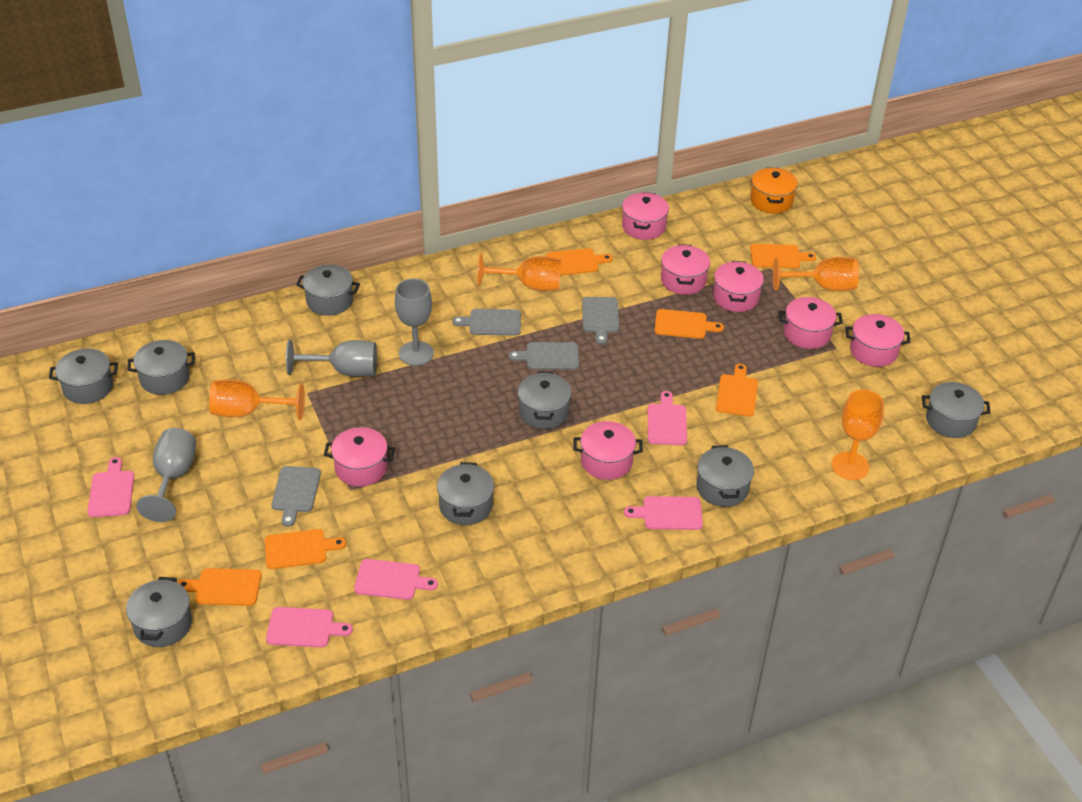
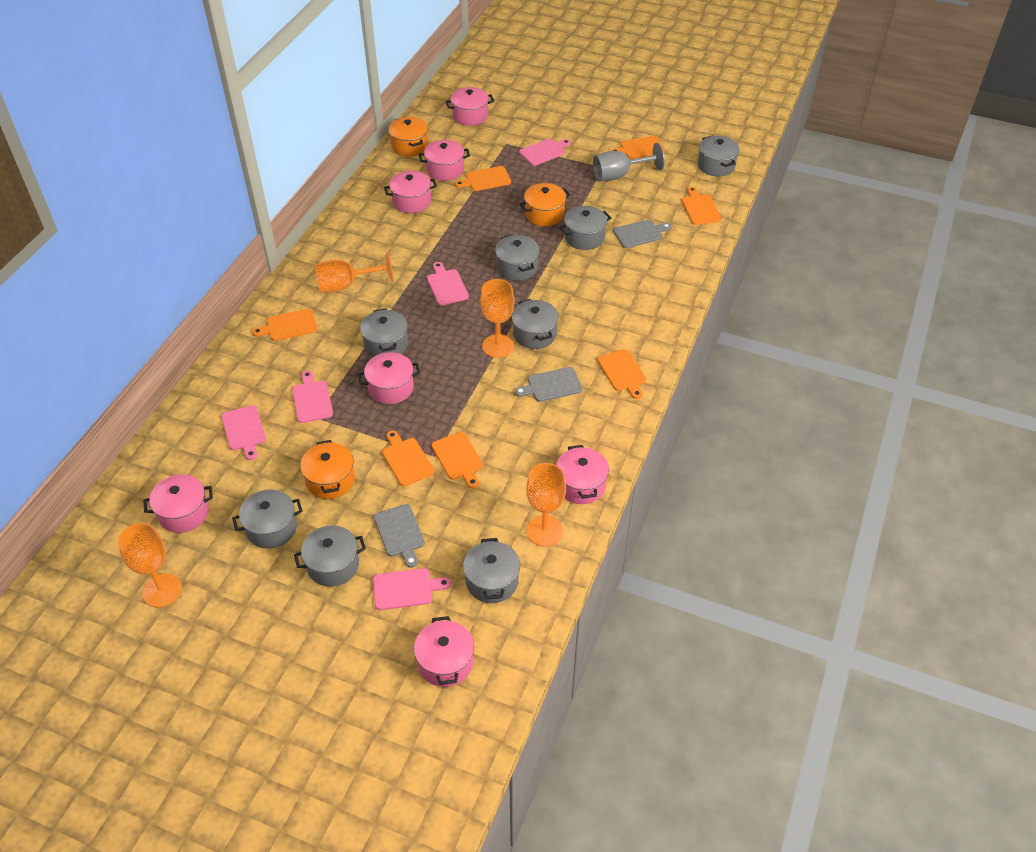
grey cutting board: 4 -> 3
grey goblet: 3 -> 1
orange cutting board: 6 -> 7
orange pot: 1 -> 3

